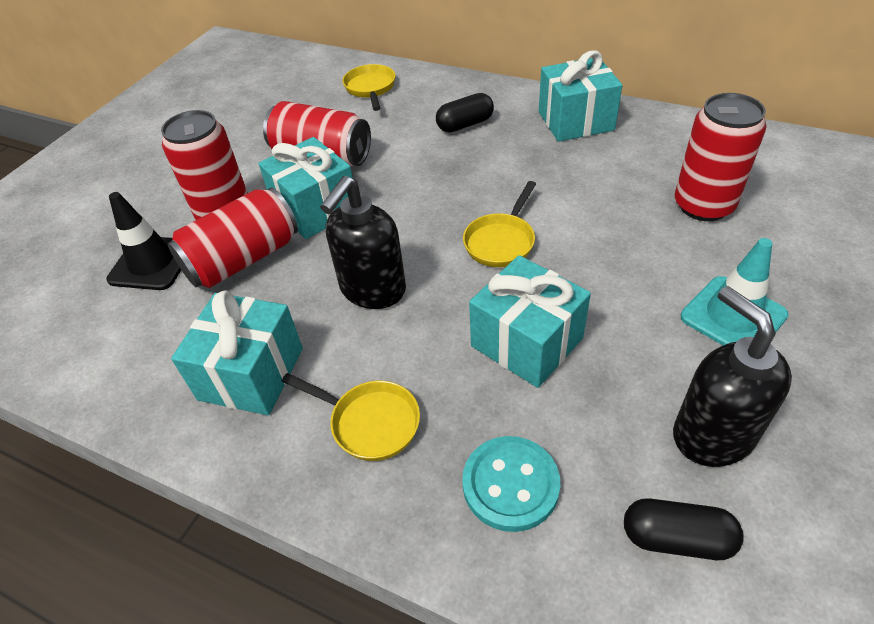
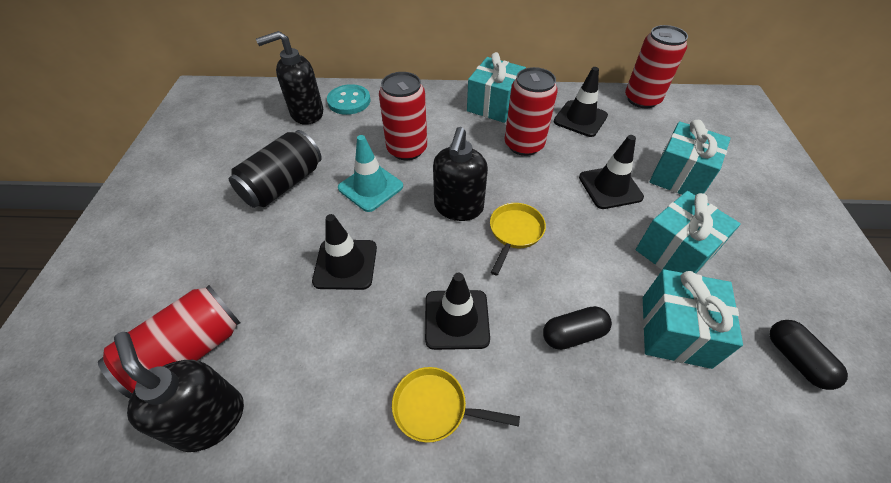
black can: 0 -> 1
black soap dispenser: 2 -> 3
black traffic cone: 1 -> 4
yellow pan: 3 -> 2

